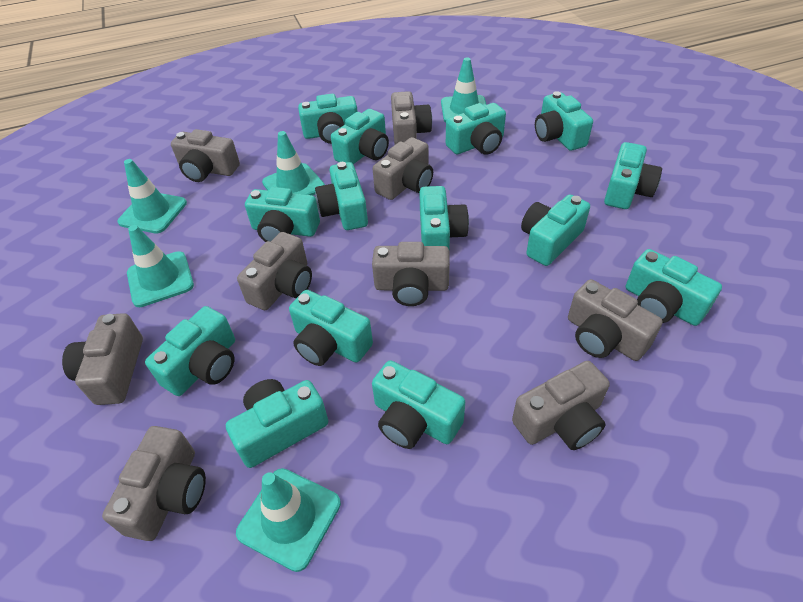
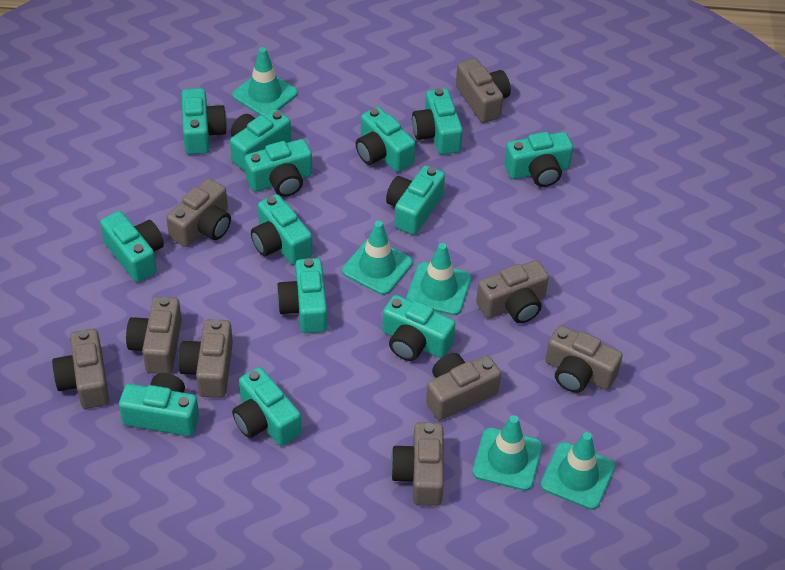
turquoise camera: 14 -> 13

